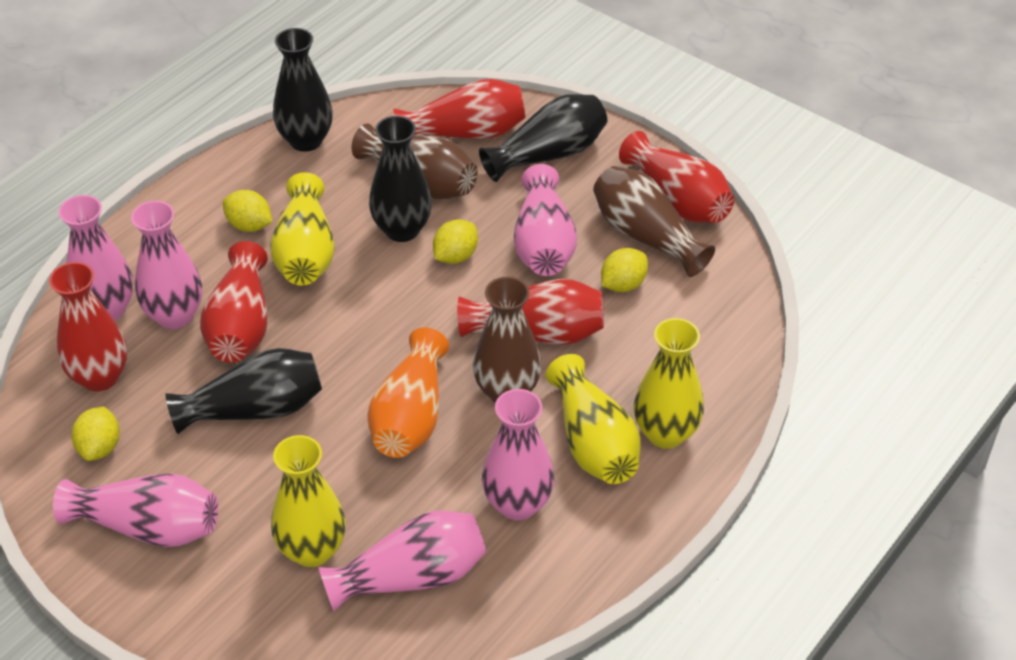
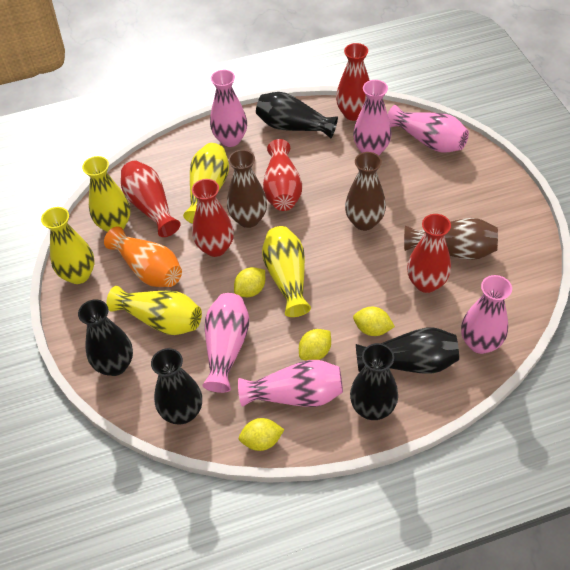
black vase: 4 -> 5
yellow vase: 4 -> 5

